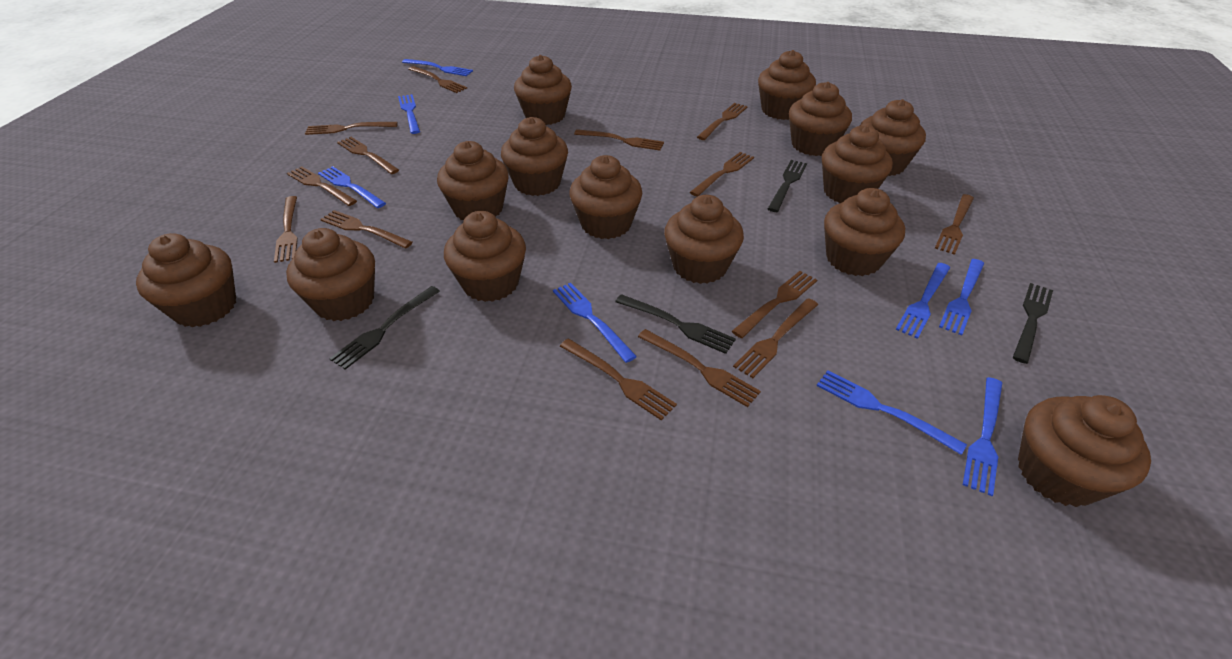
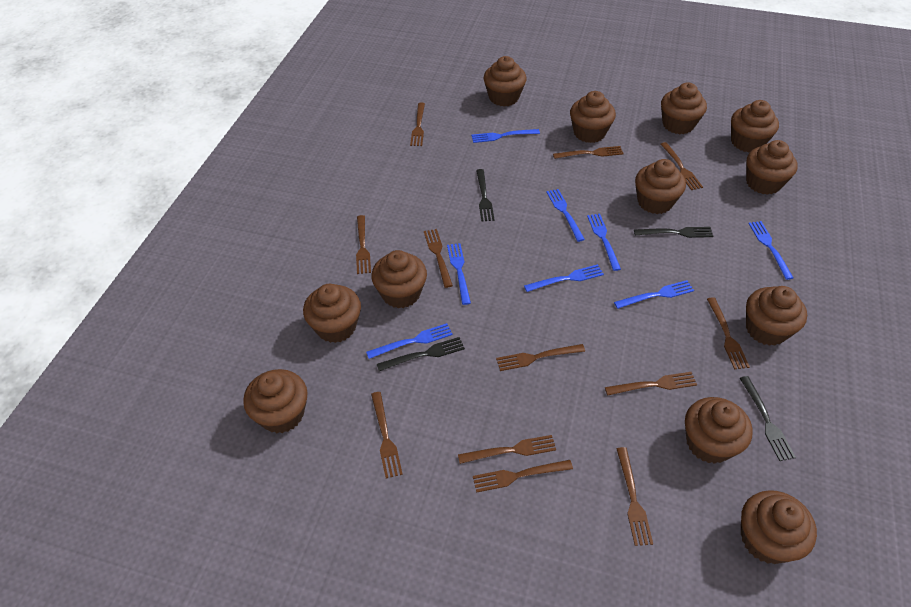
brown cupcake: 14 -> 12
brown fork: 14 -> 12

